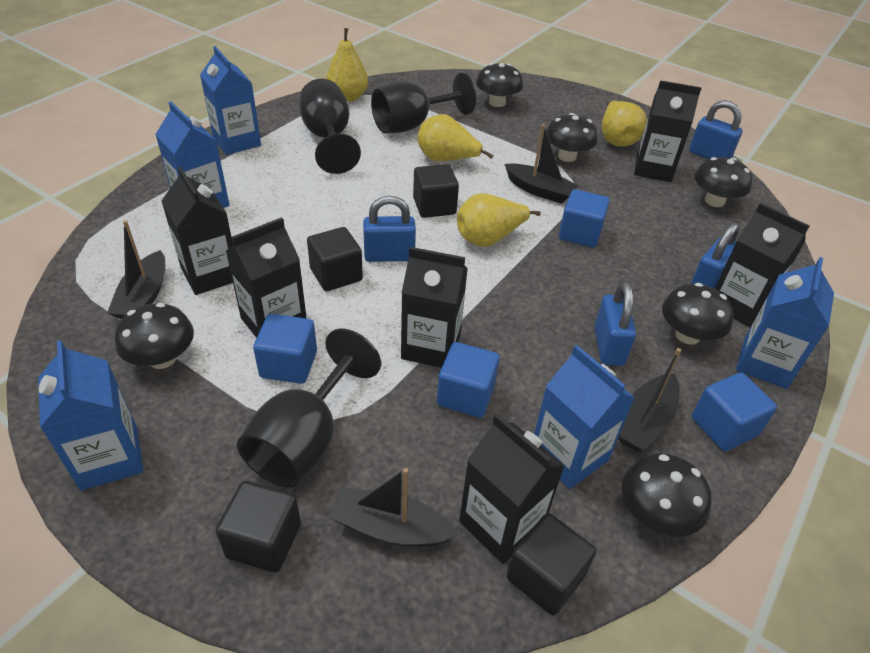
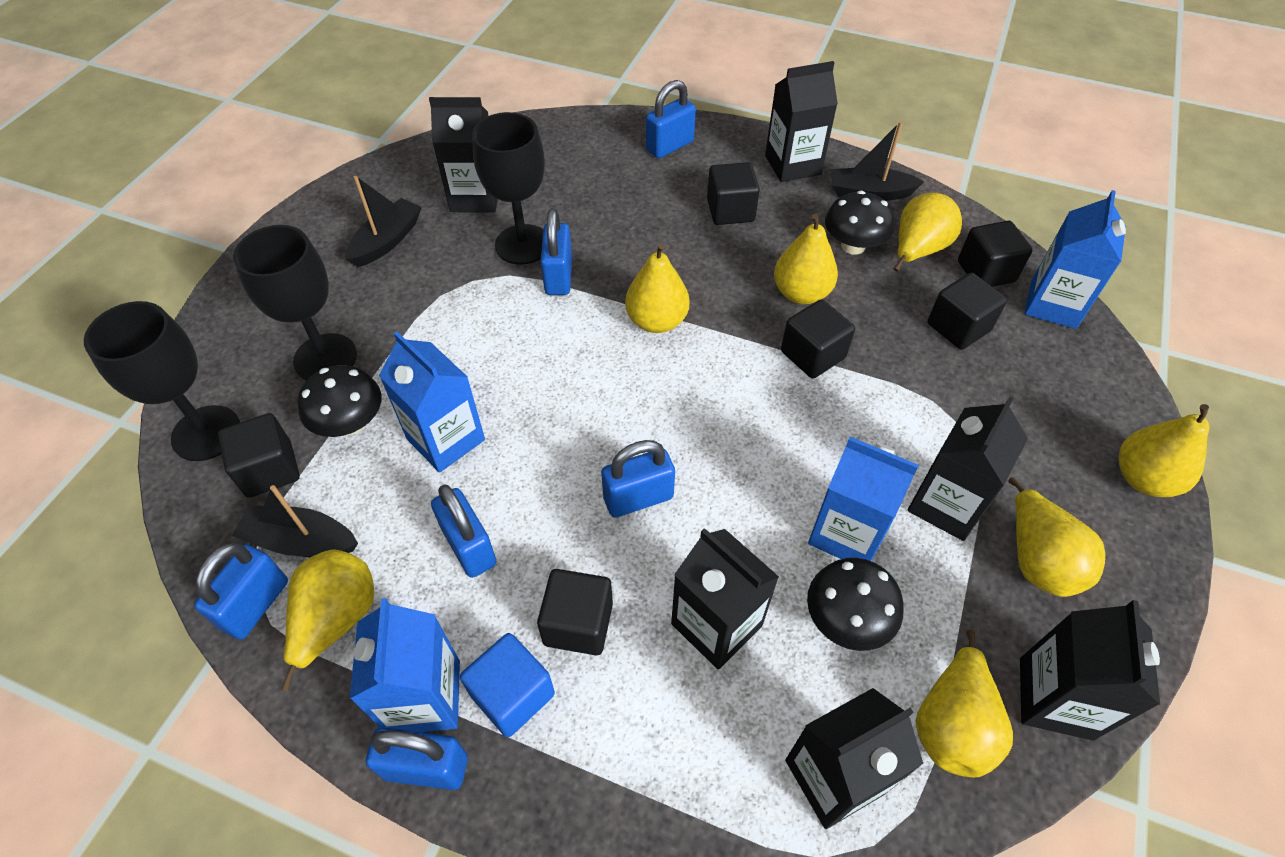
black boat: 4 -> 3
black cube: 4 -> 6
black mushroom: 6 -> 3
blue carton: 5 -> 4
blue cube: 4 -> 1
blue padlock: 4 -> 6
yellow pear: 4 -> 7

